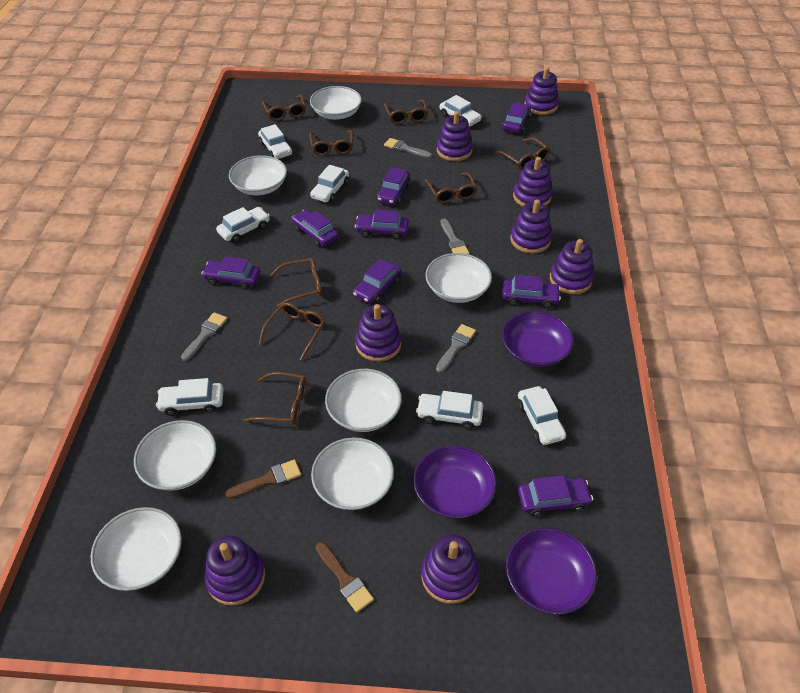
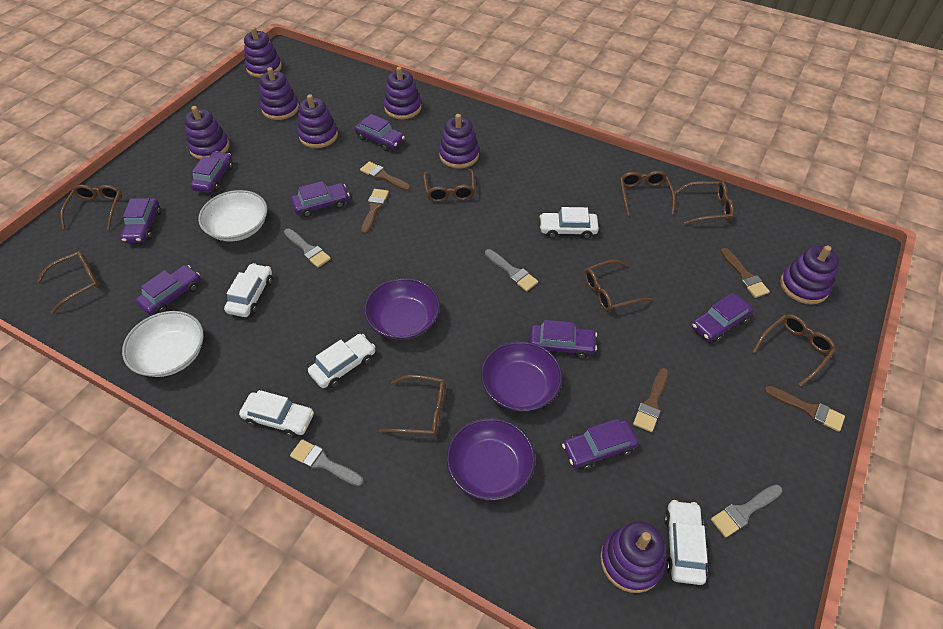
brown brush: 2 -> 5
white bowl: 7 -> 2
white car: 7 -> 5

